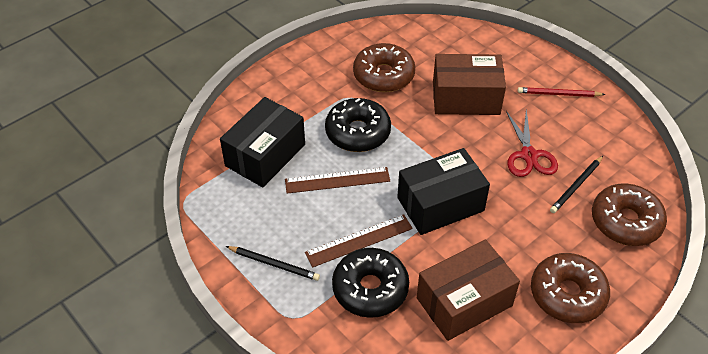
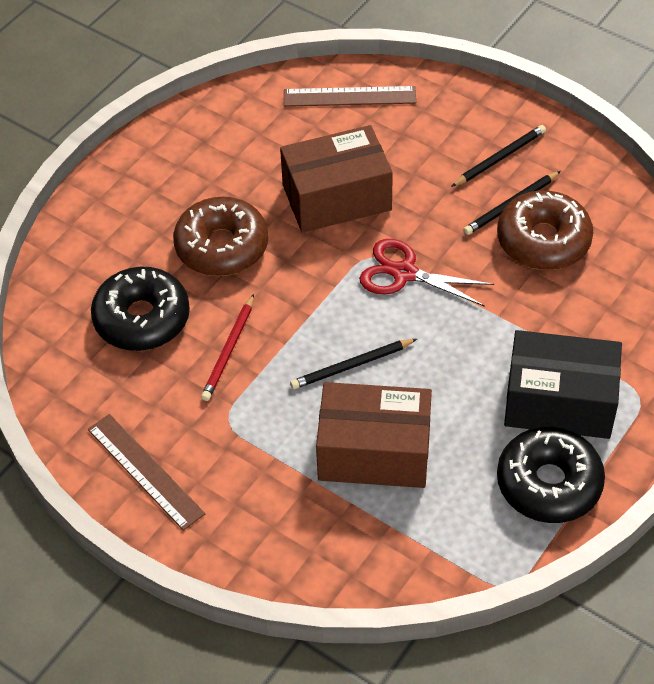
black box: 2 -> 1
black pencil: 2 -> 3
brown donut: 3 -> 2

